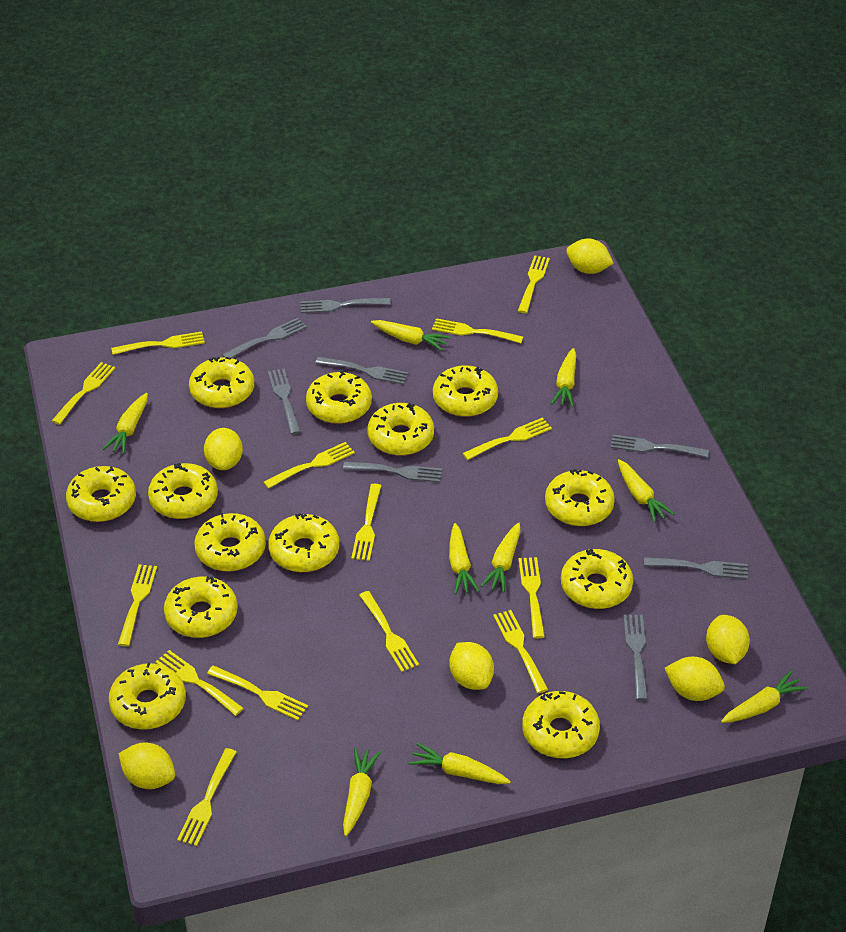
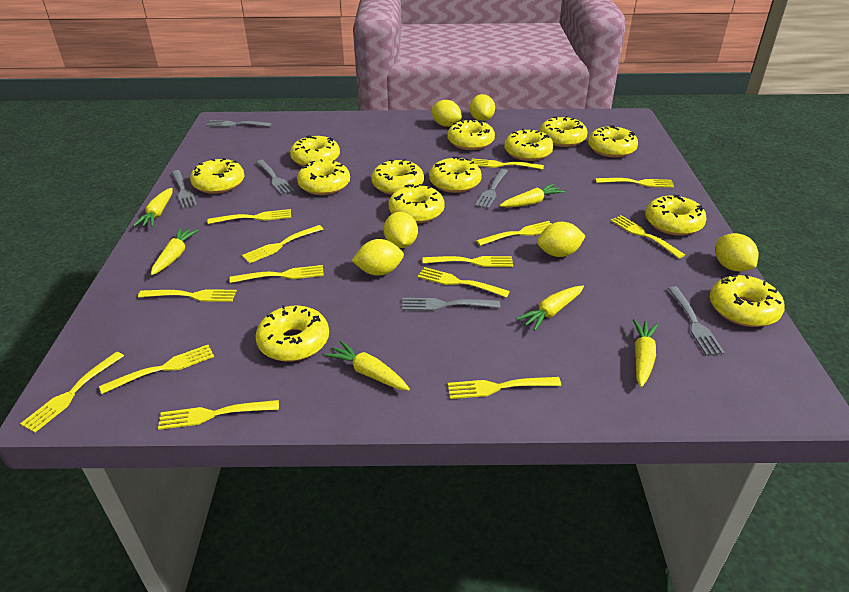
grey fork: 8 -> 6
yellow carrot: 9 -> 6

